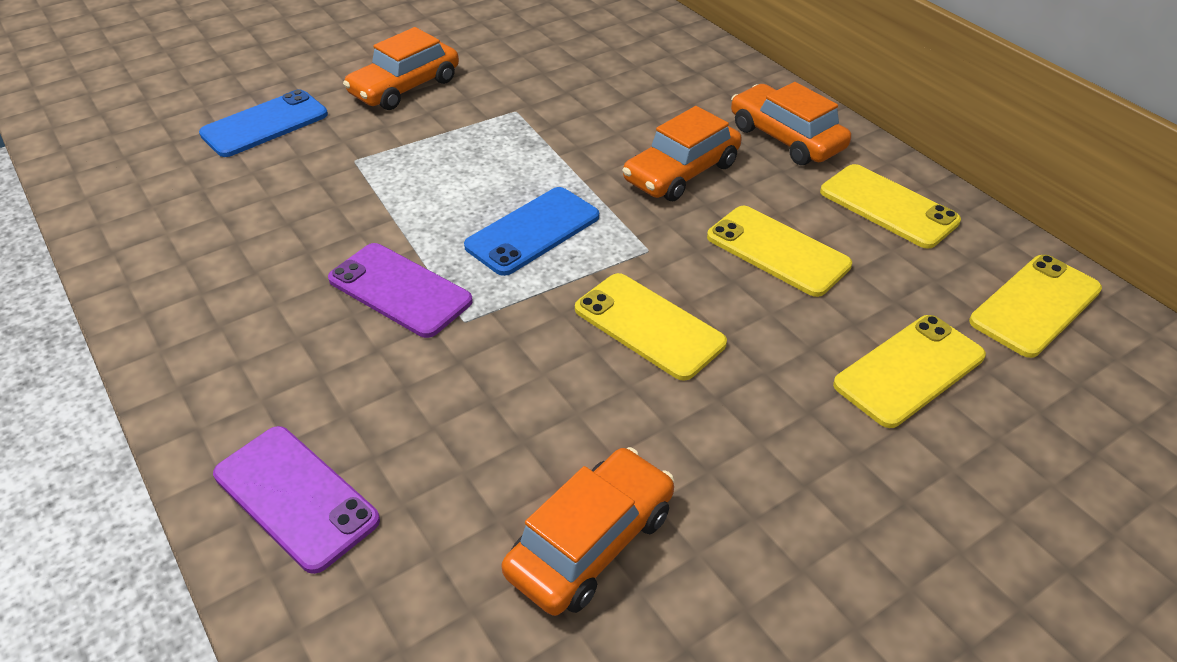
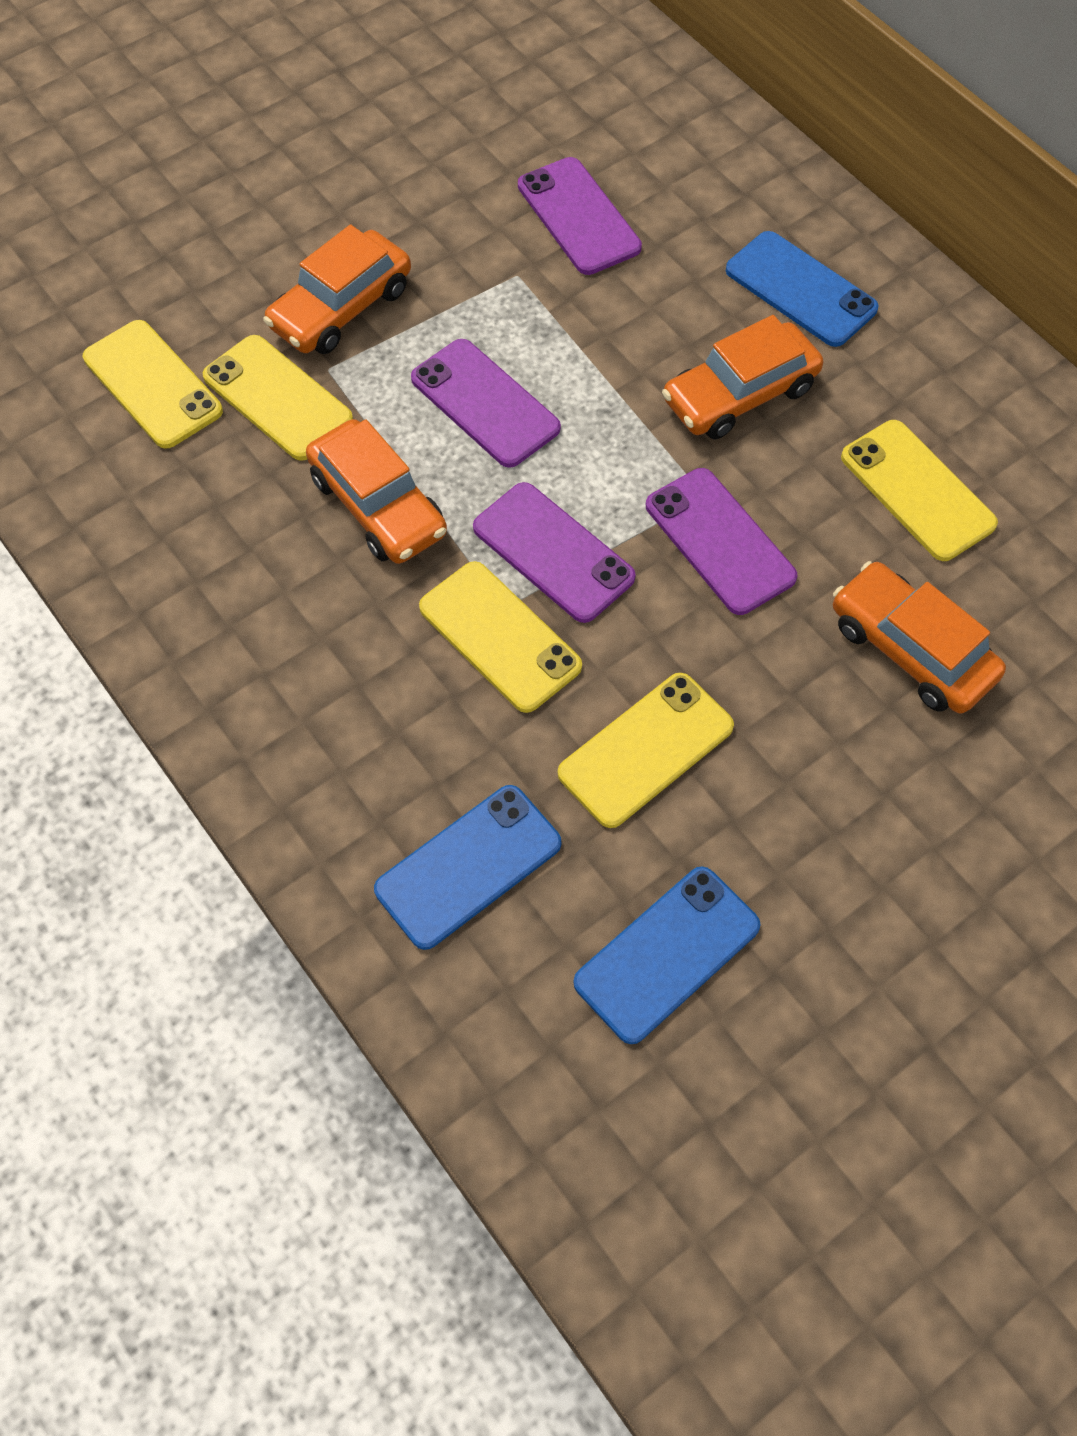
blue phone: 2 -> 3
purple phone: 2 -> 4

